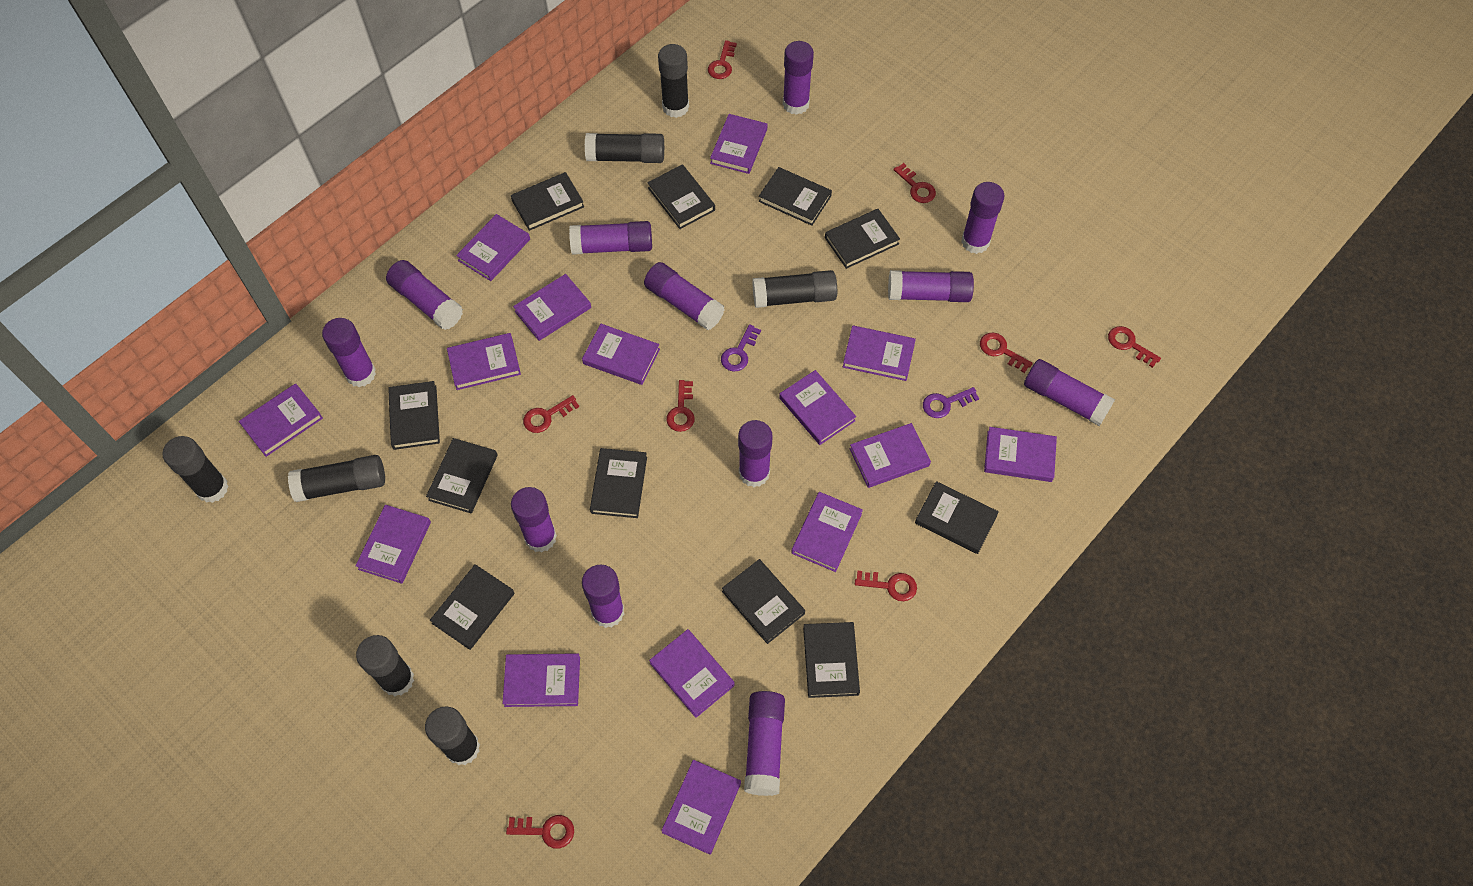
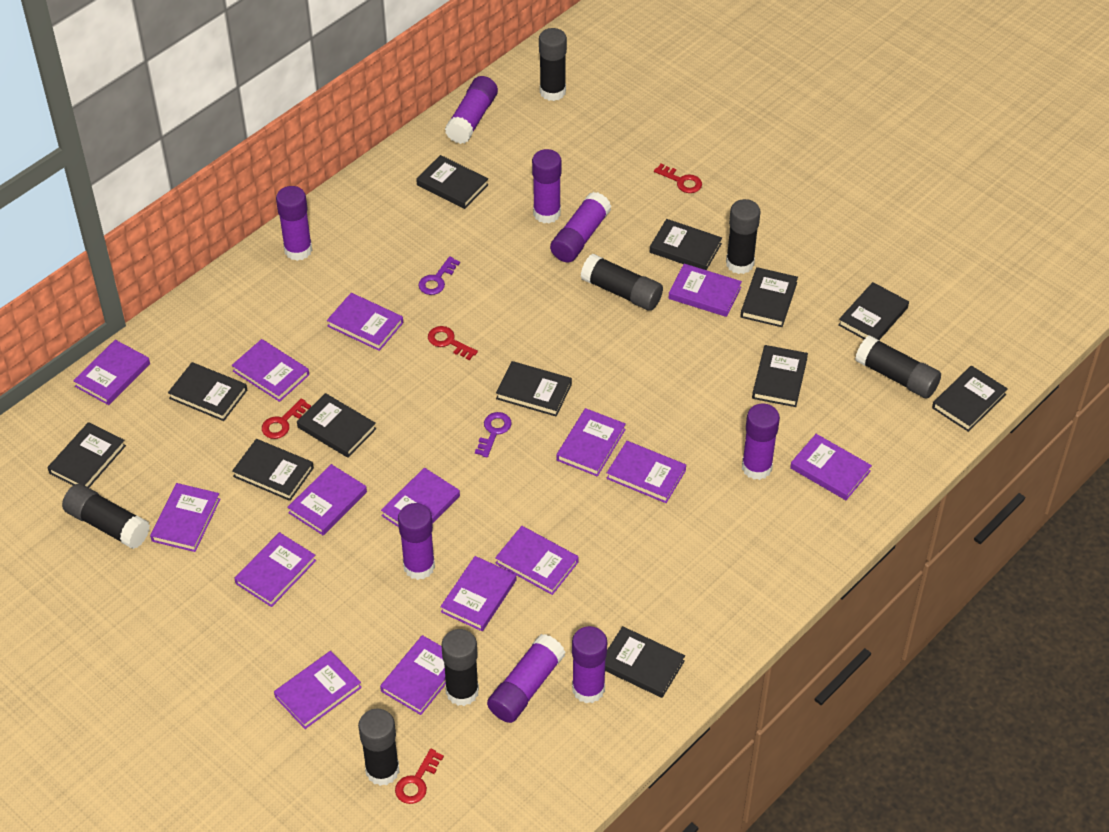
black book: 11 -> 12
purple glue stick: 12 -> 8
red key: 8 -> 4

